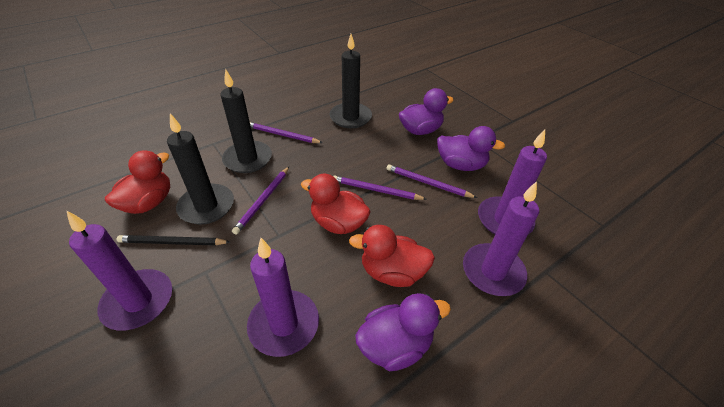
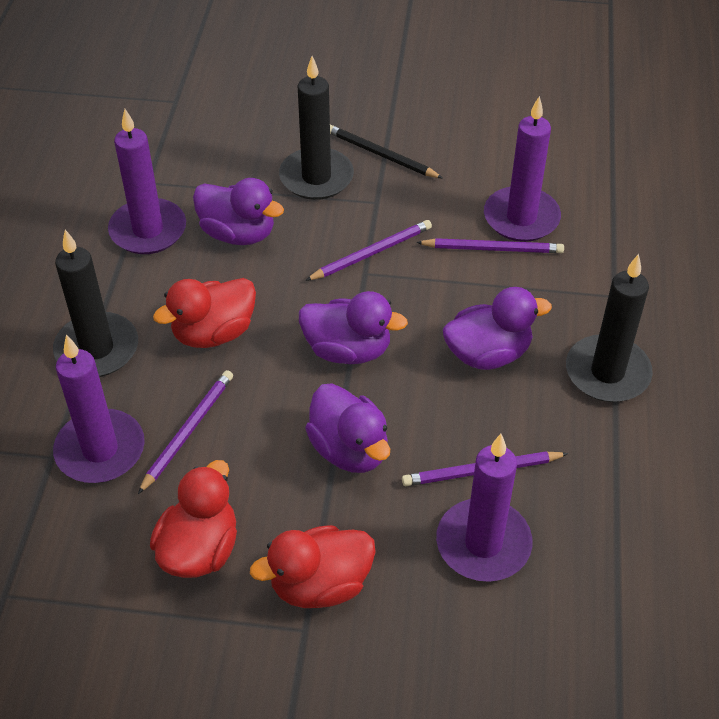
purple duck: 3 -> 4

